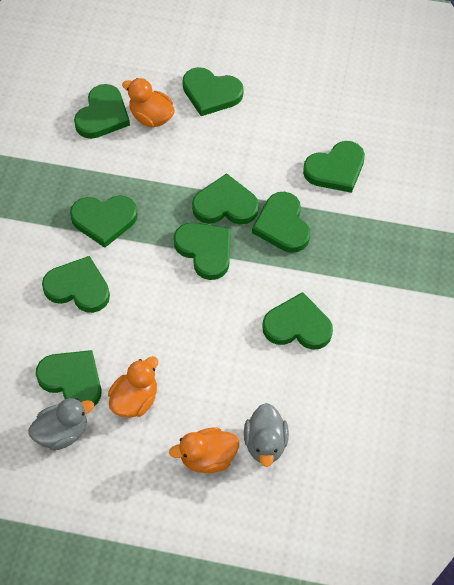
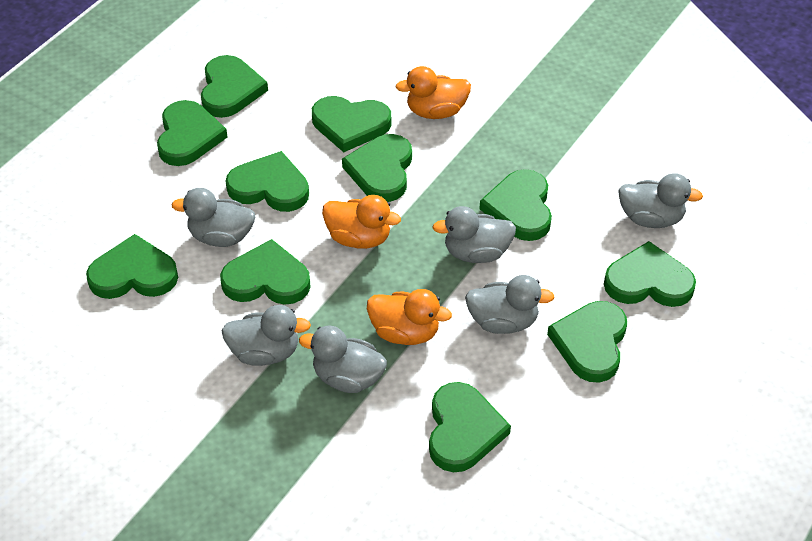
green heart: 10 -> 11
grey duck: 2 -> 6

